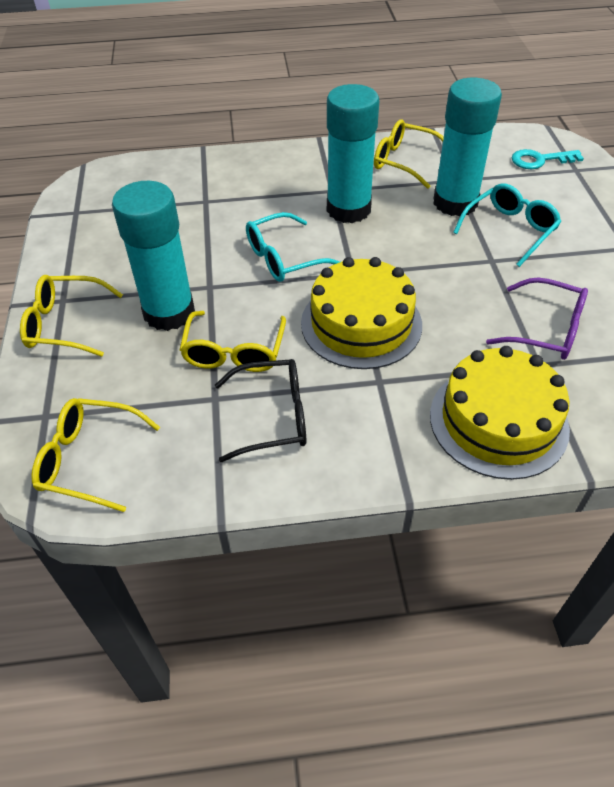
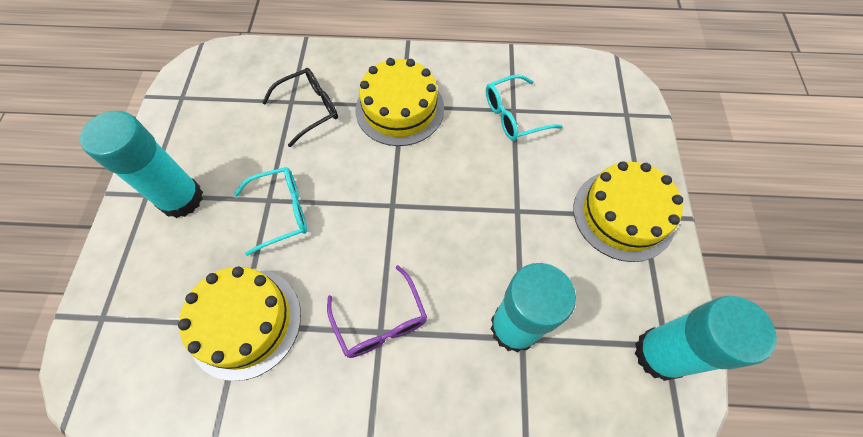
turquoise key: 1 -> 0
yellow cake: 2 -> 3
yellow glasses: 4 -> 0

